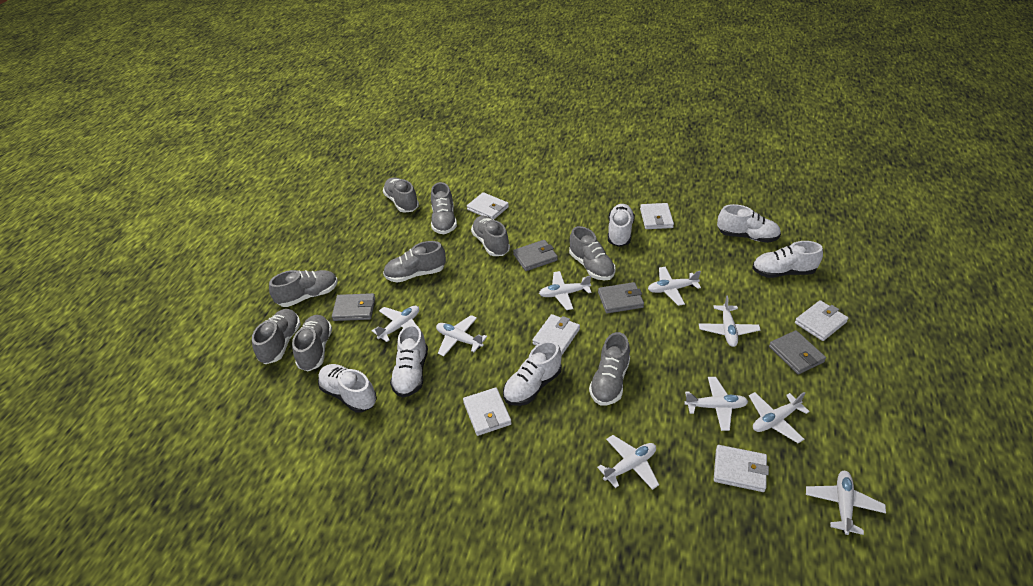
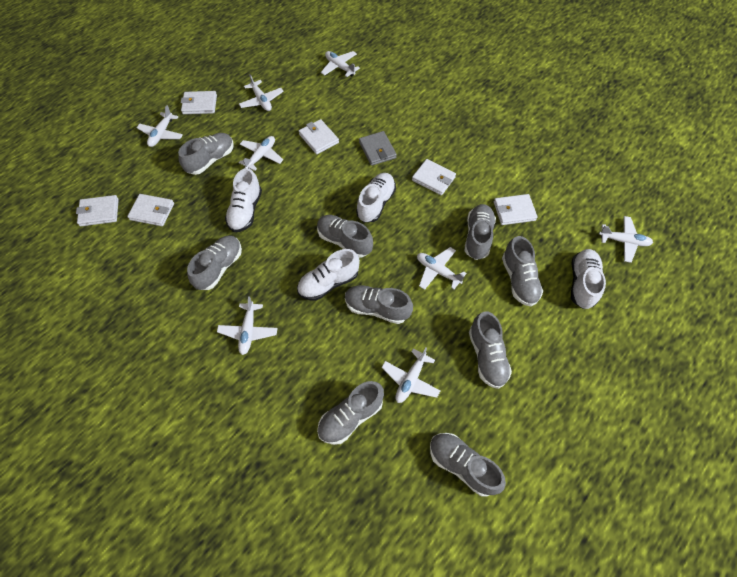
grey wallet: 4 -> 1
white plane: 9 -> 8
white shoe: 6 -> 4

